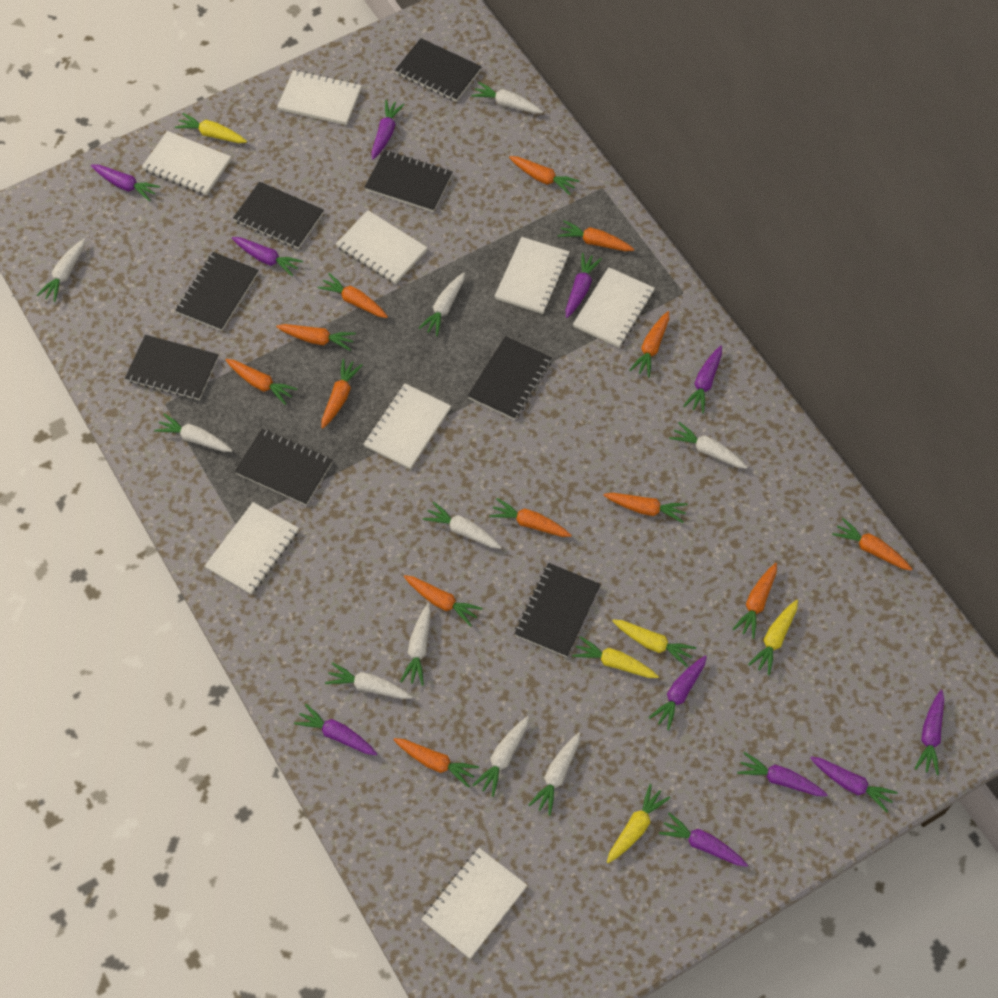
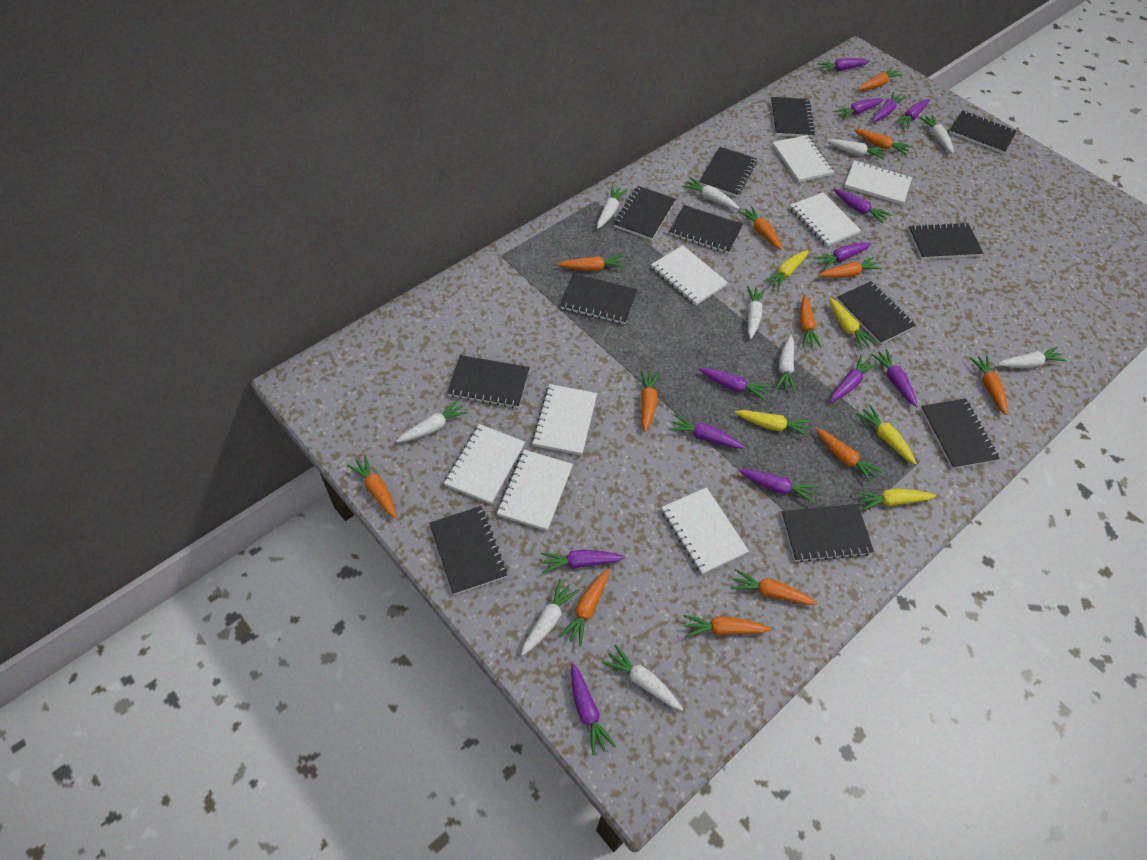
black notebook: 8 -> 12
purple carrot: 11 -> 13

